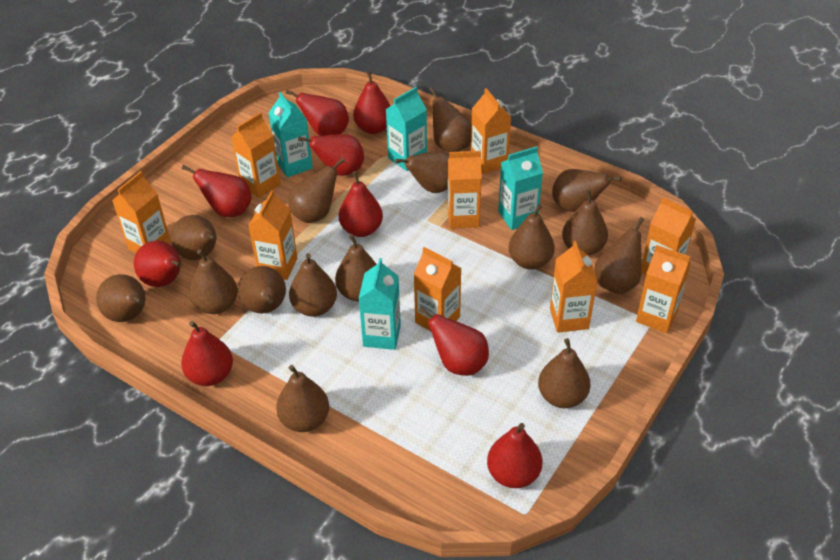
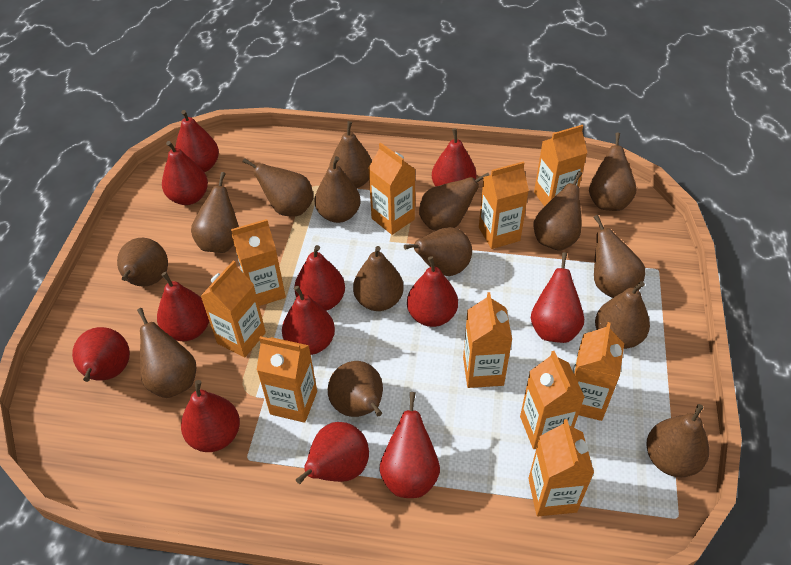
orange carton: 9 -> 10
red pear: 9 -> 12
turquoise carton: 4 -> 0

